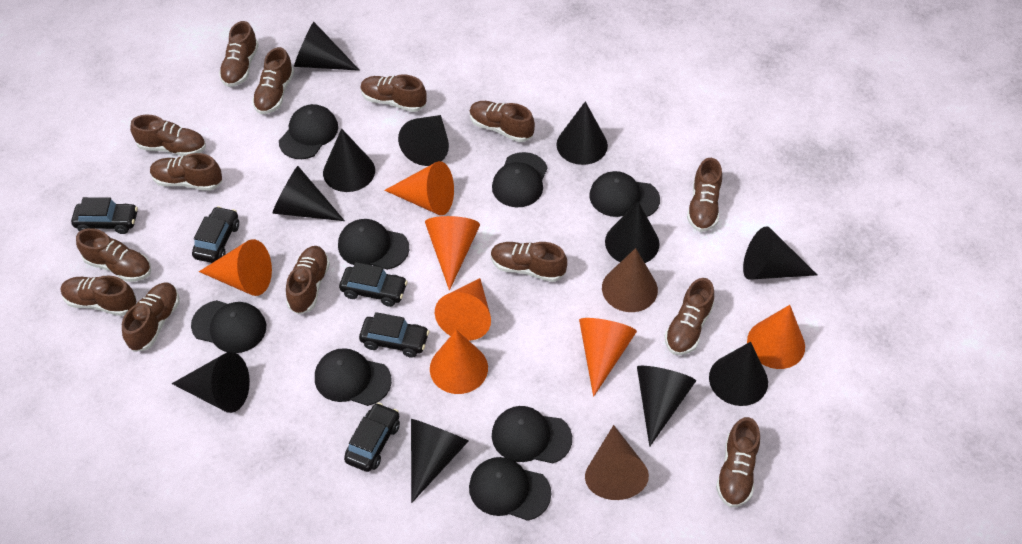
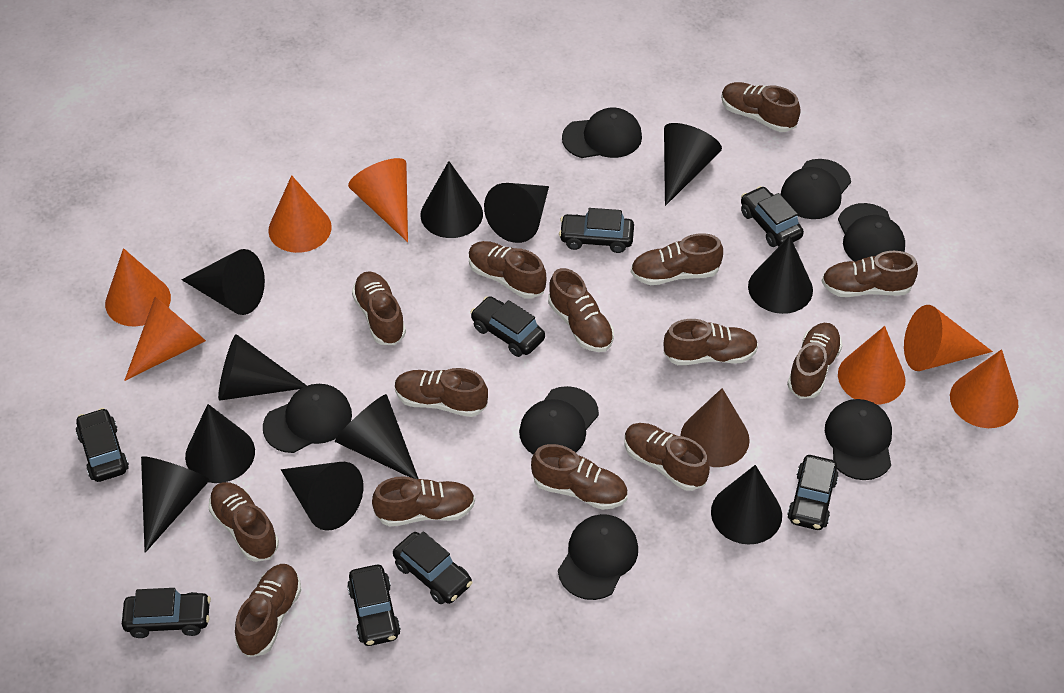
black cap: 8 -> 7
black car: 5 -> 8
brown cone: 2 -> 1

